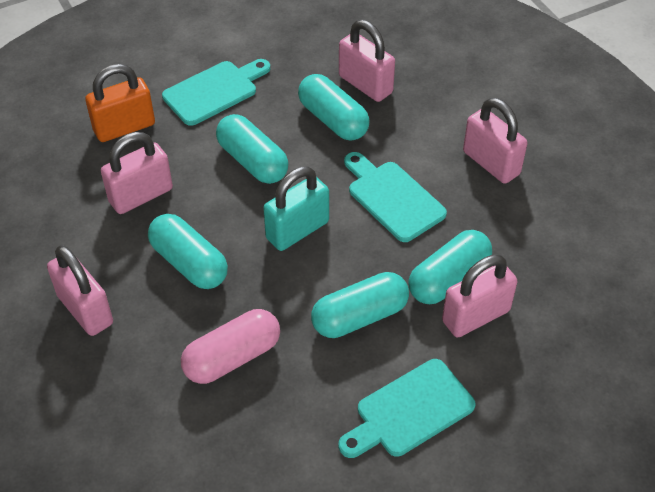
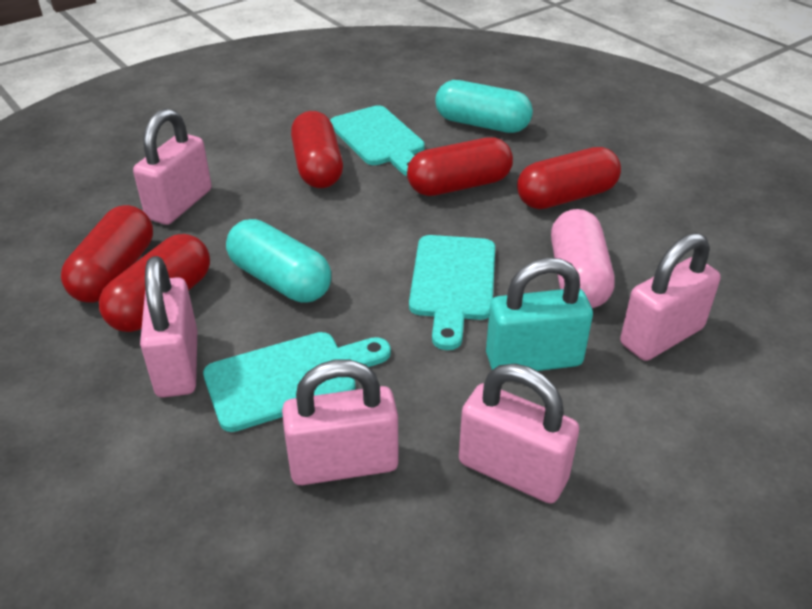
orange padlock: 1 -> 0
red capsule: 0 -> 5
turquoise capsule: 5 -> 2

